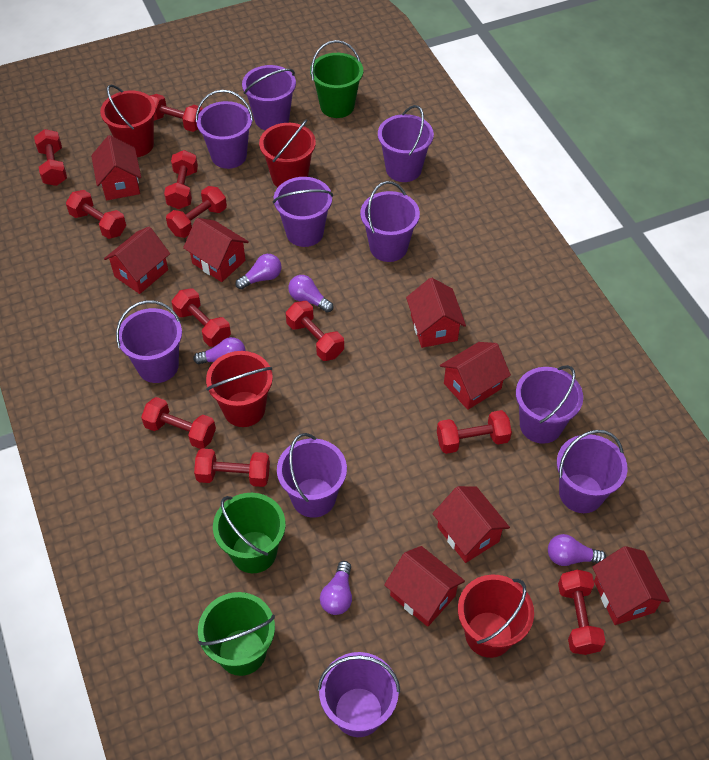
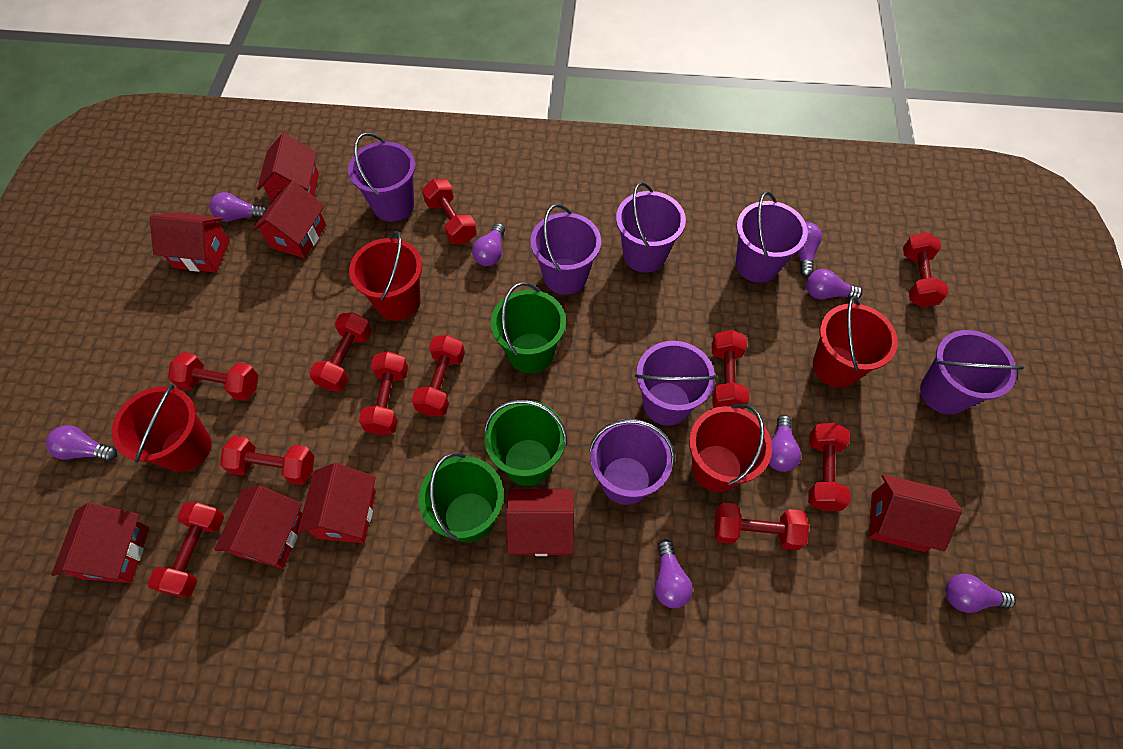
purple bucket: 10 -> 7
purple light bulb: 5 -> 8

